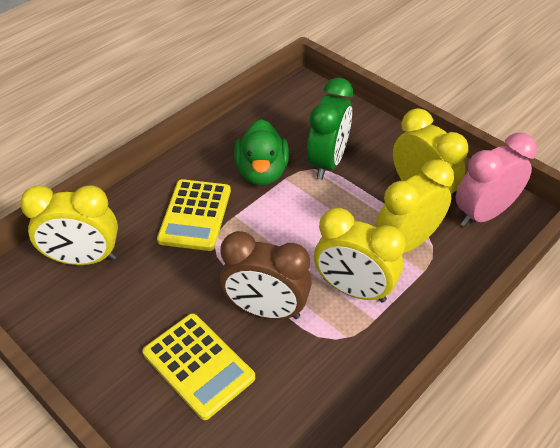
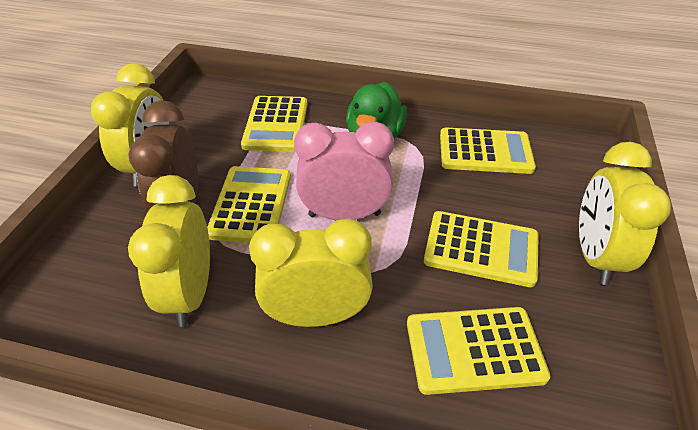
green clock: 1 -> 0
yellow calculator: 2 -> 5

